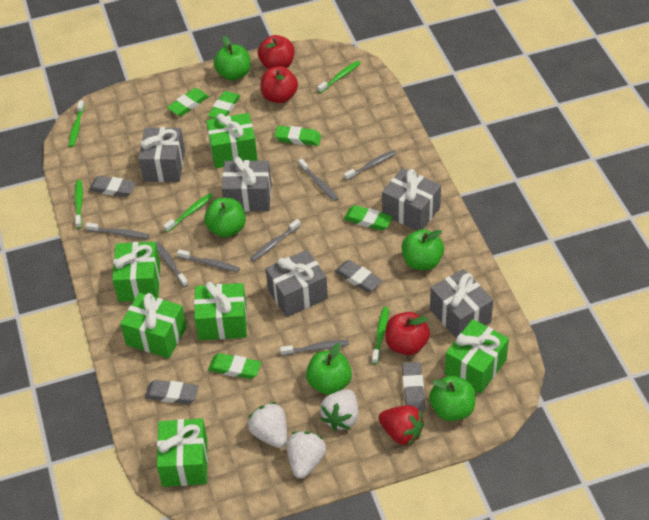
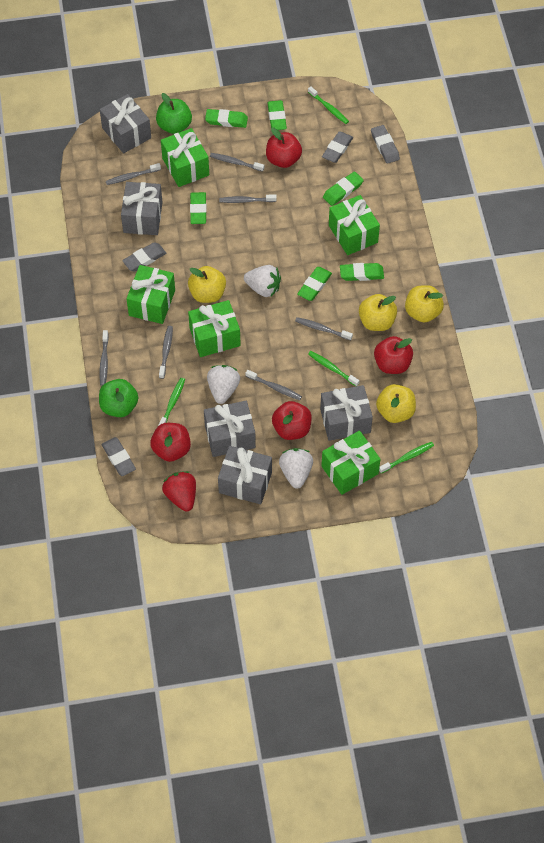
green apple: 5 -> 2
green eraser: 5 -> 6
green gift: 6 -> 5
green toothbrush: 5 -> 4
red apple: 3 -> 4
yellow apple: 0 -> 4

